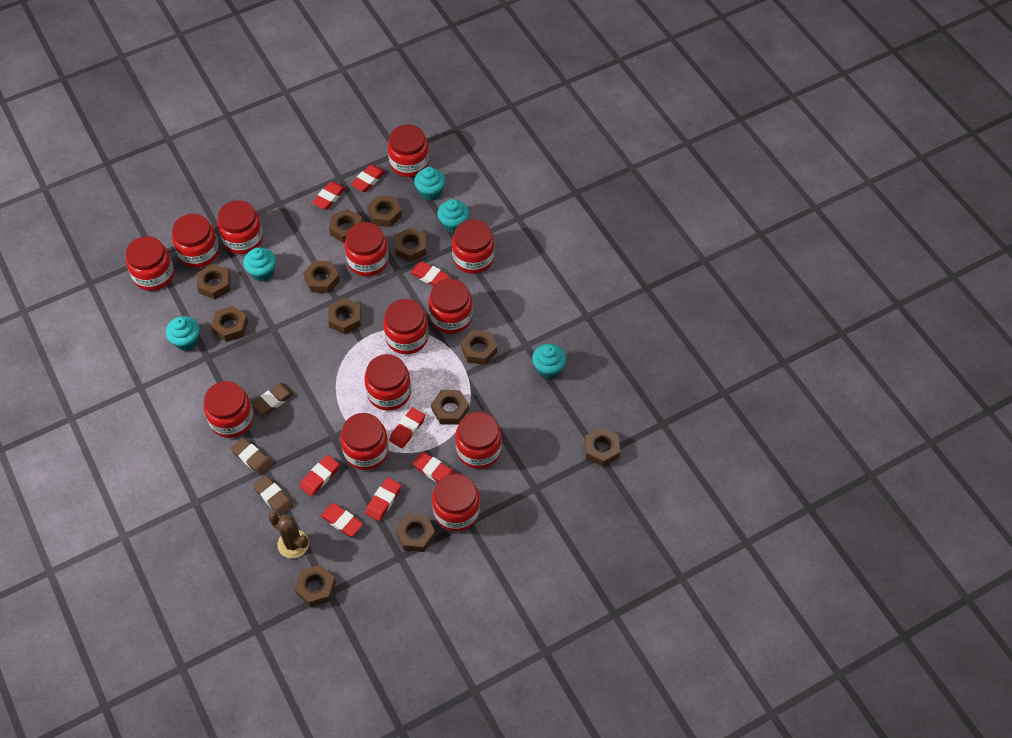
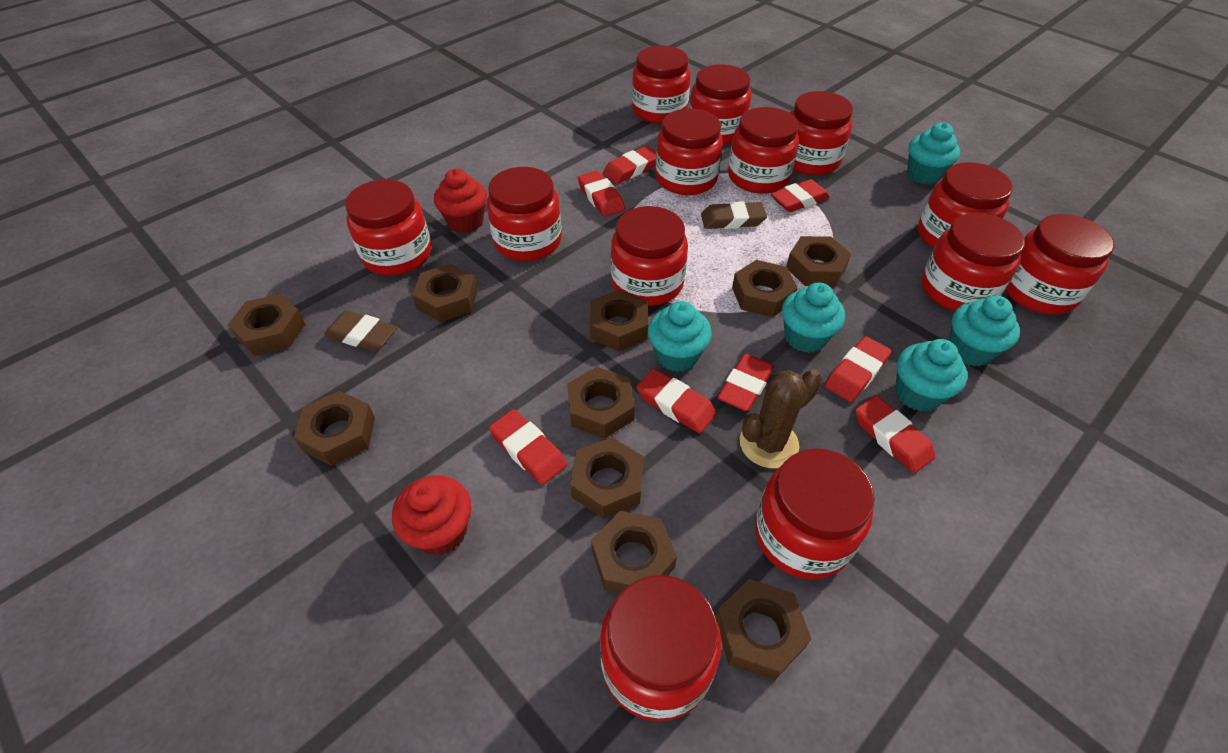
brown eraser: 3 -> 2
brown nut: 12 -> 10
red cupcake: 0 -> 2

